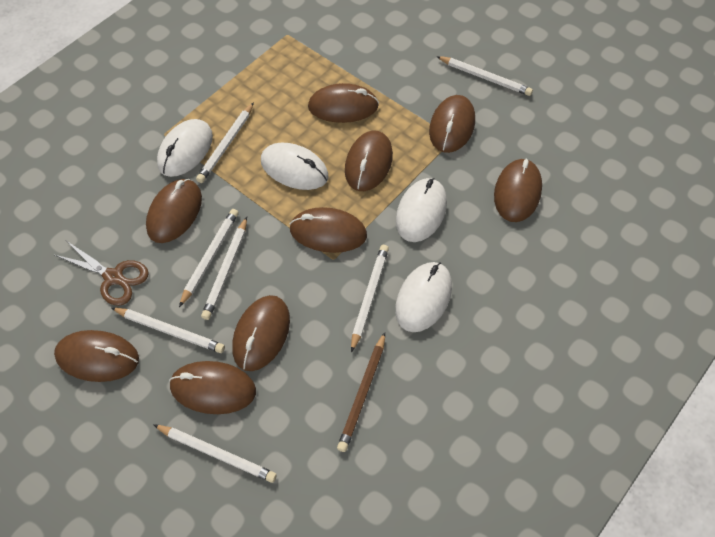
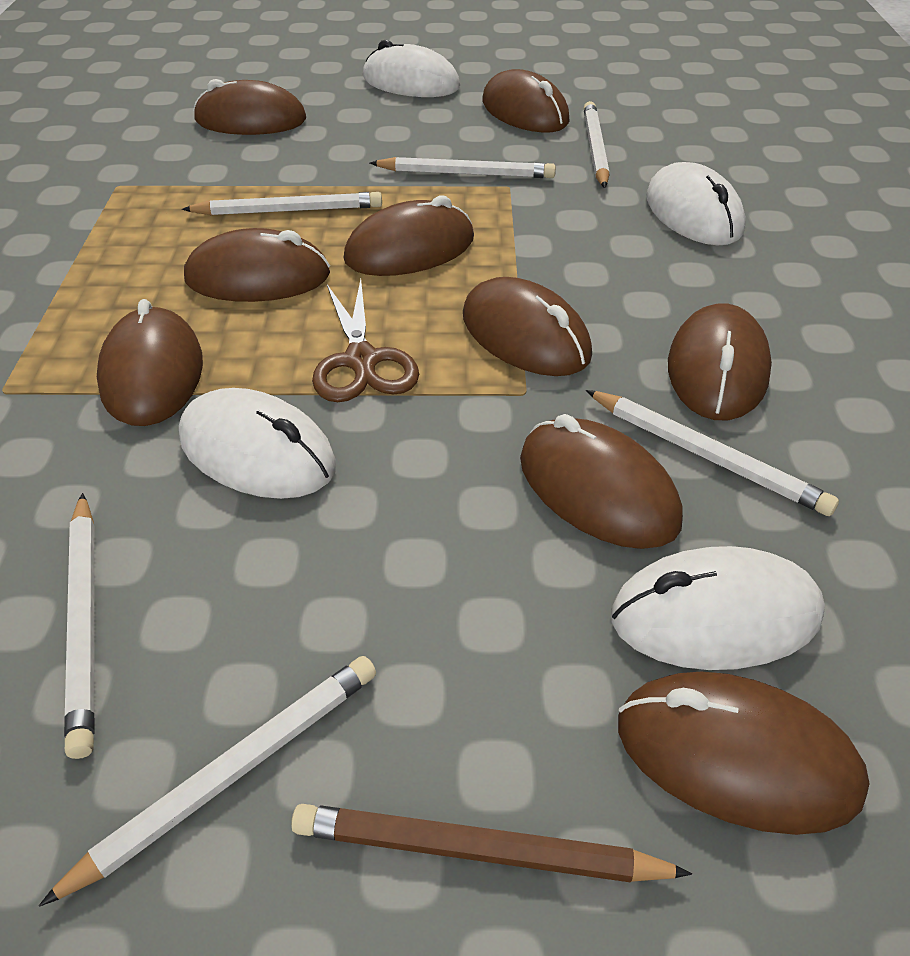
white pencil: 7 -> 6

